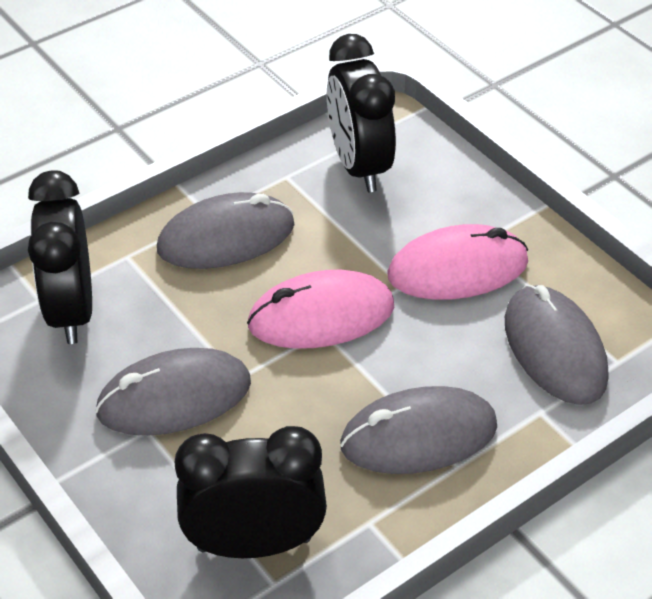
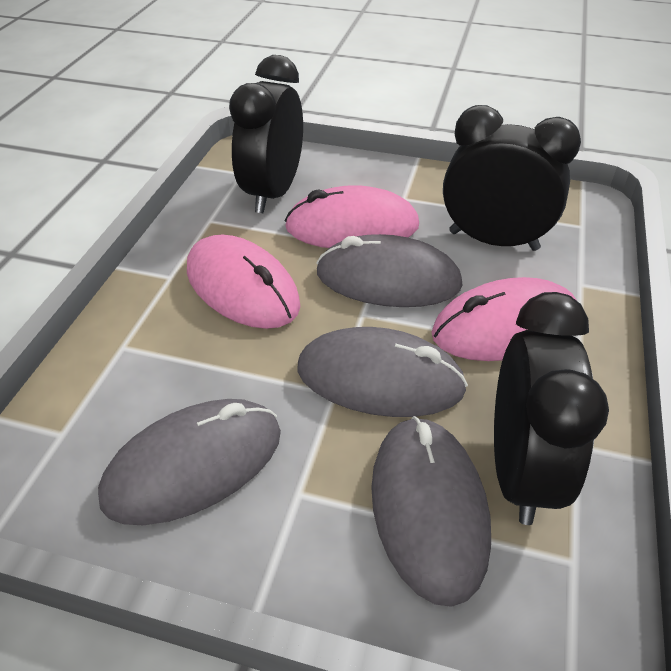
pink mouse: 2 -> 3

